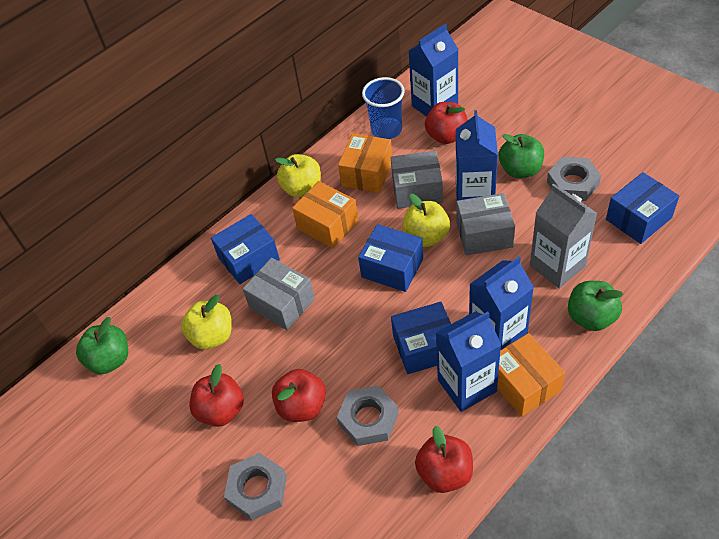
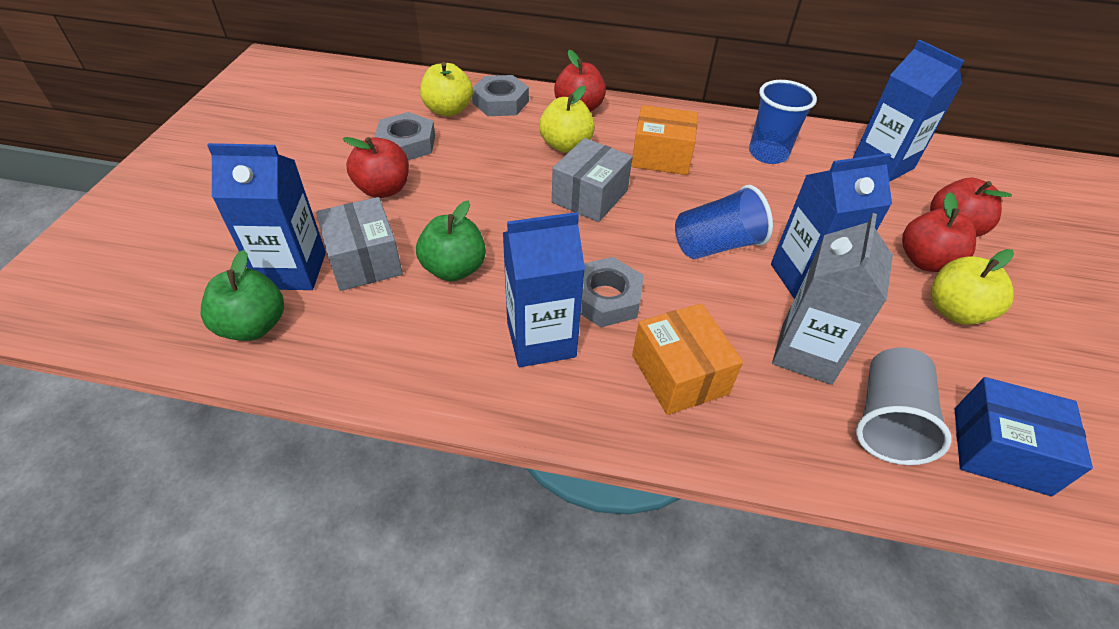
blue box: 4 -> 1
blue cup: 1 -> 2
green apple: 3 -> 2
grey box: 3 -> 2
grey cup: 0 -> 1
orange box: 3 -> 2

